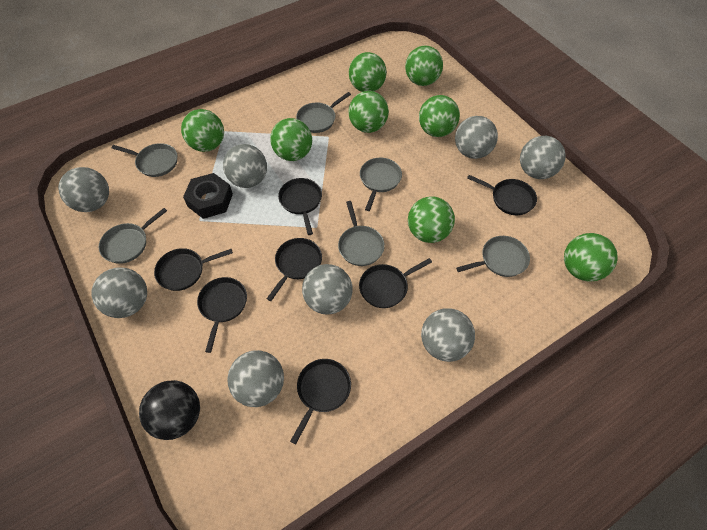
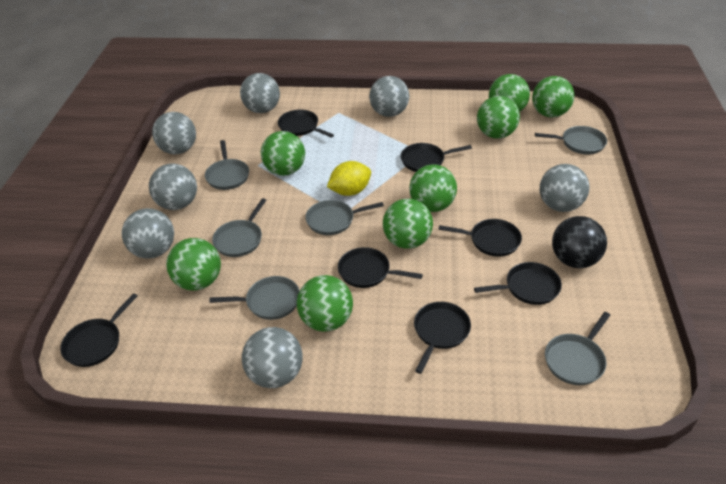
black nut: 1 -> 0
grey ball: 8 -> 7
yellow lemon: 0 -> 1

